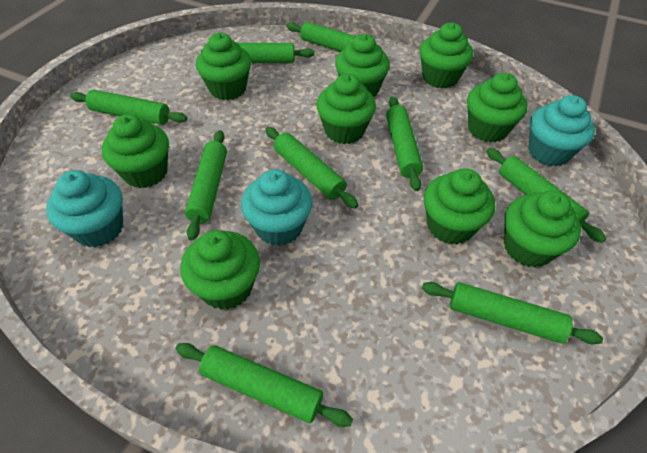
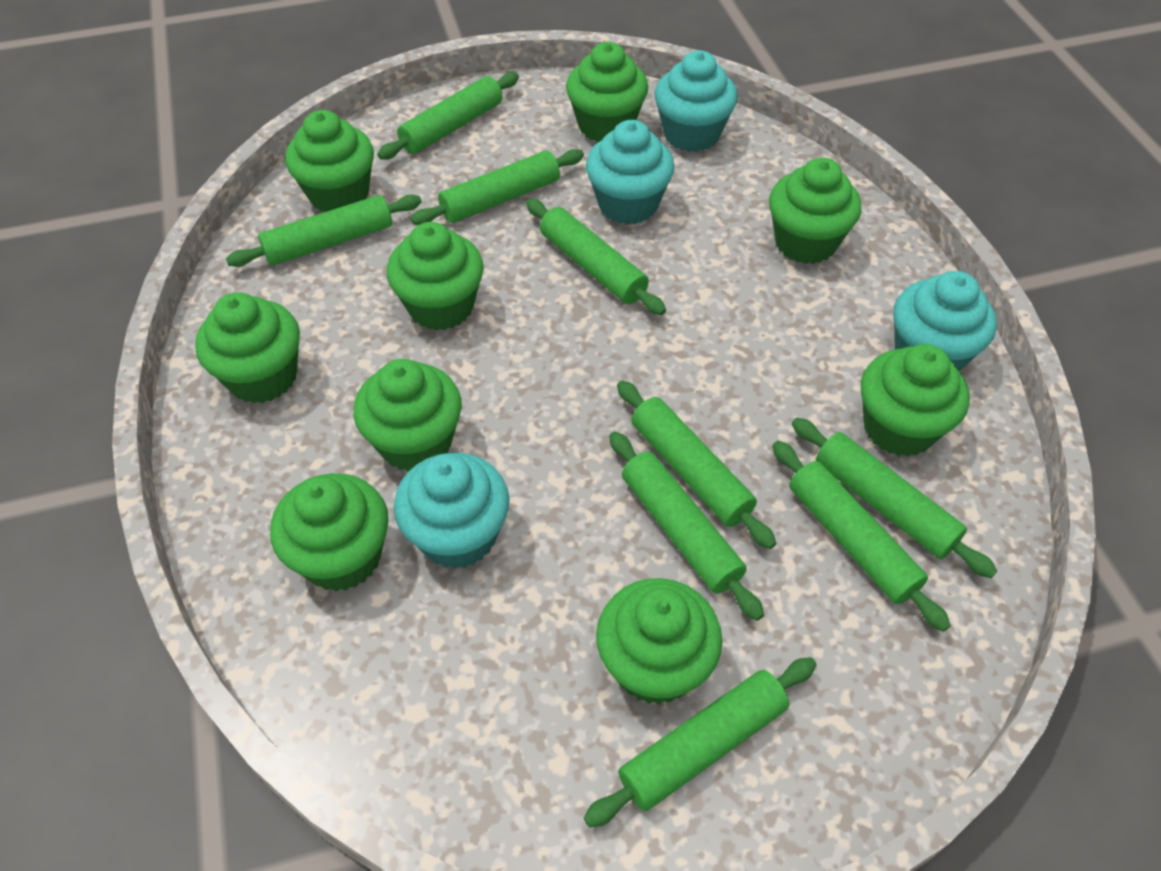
turquoise cupcake: 3 -> 4

